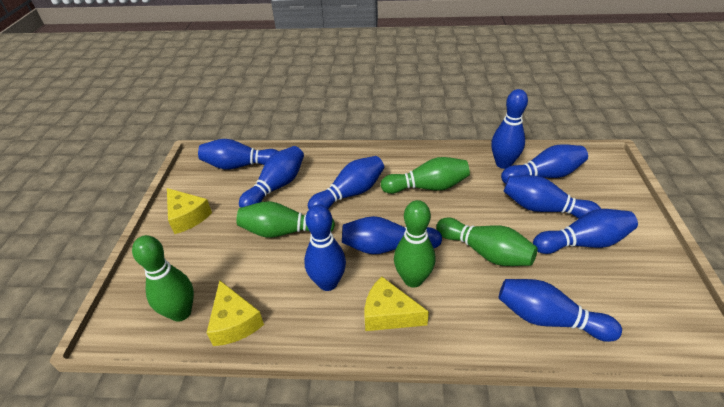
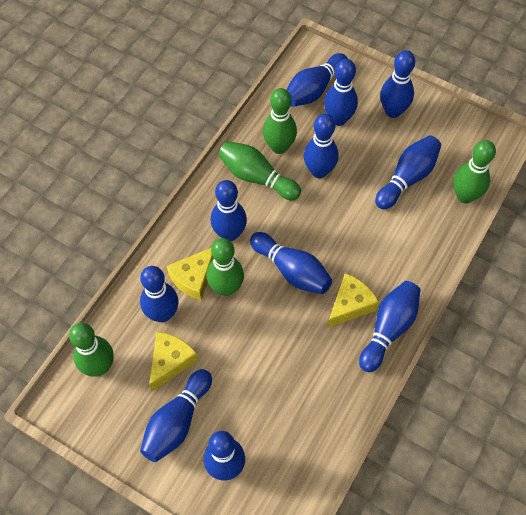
blue bowling pin: 10 -> 11

